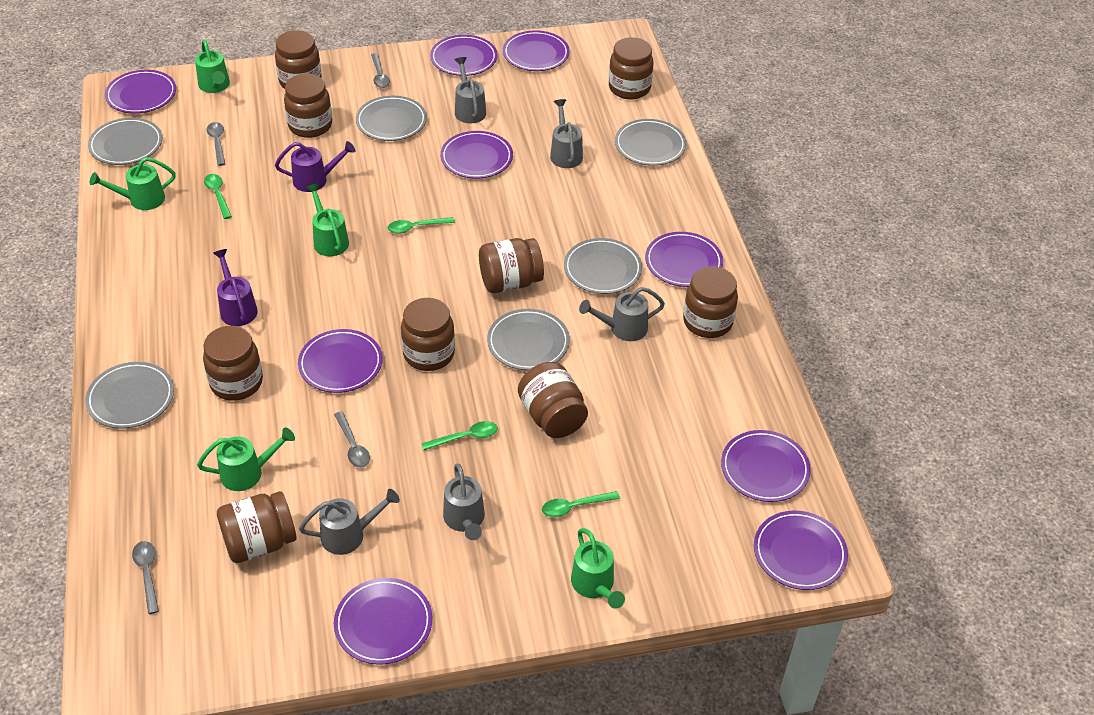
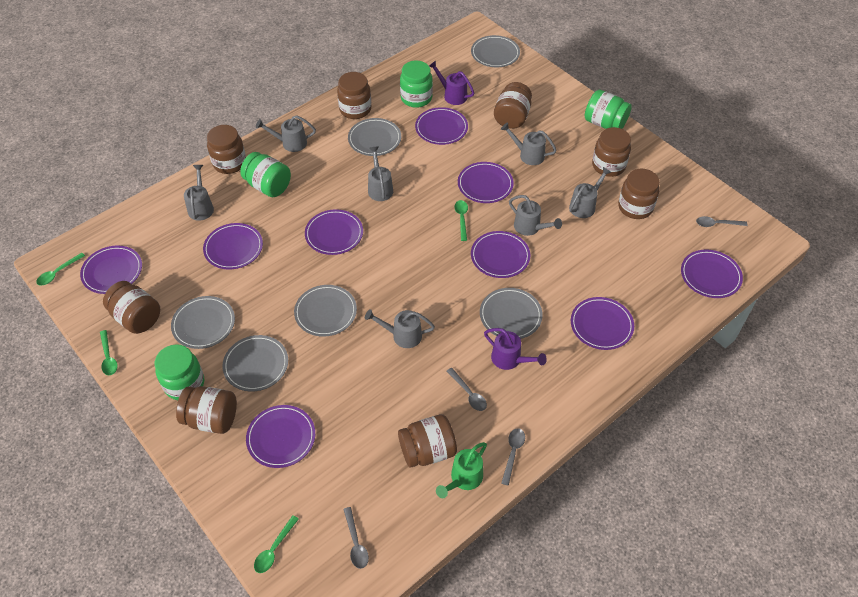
brown jar: 9 -> 8
green jar: 0 -> 4
green watering can: 5 -> 1
grey watering can: 5 -> 7

